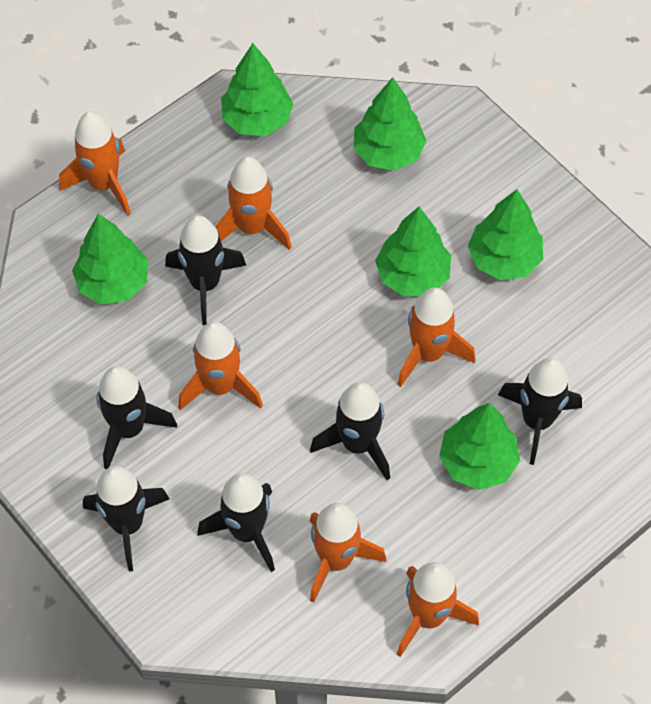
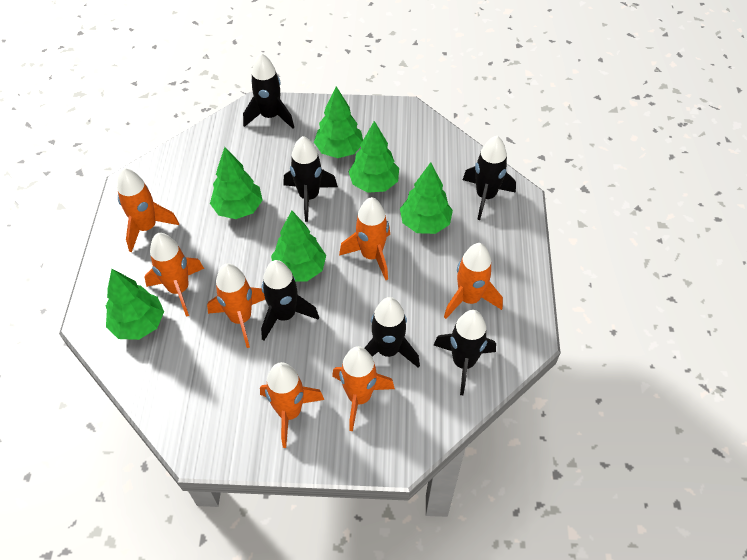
orange rocket: 6 -> 7

